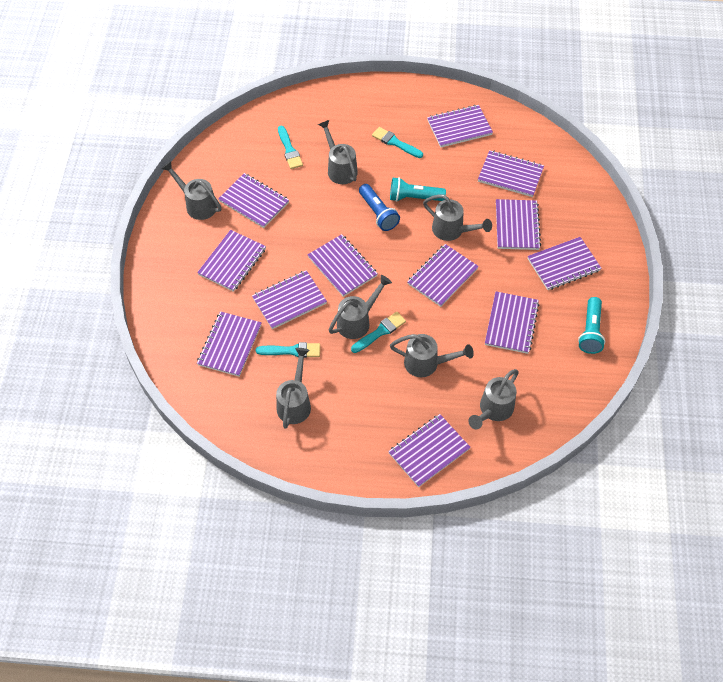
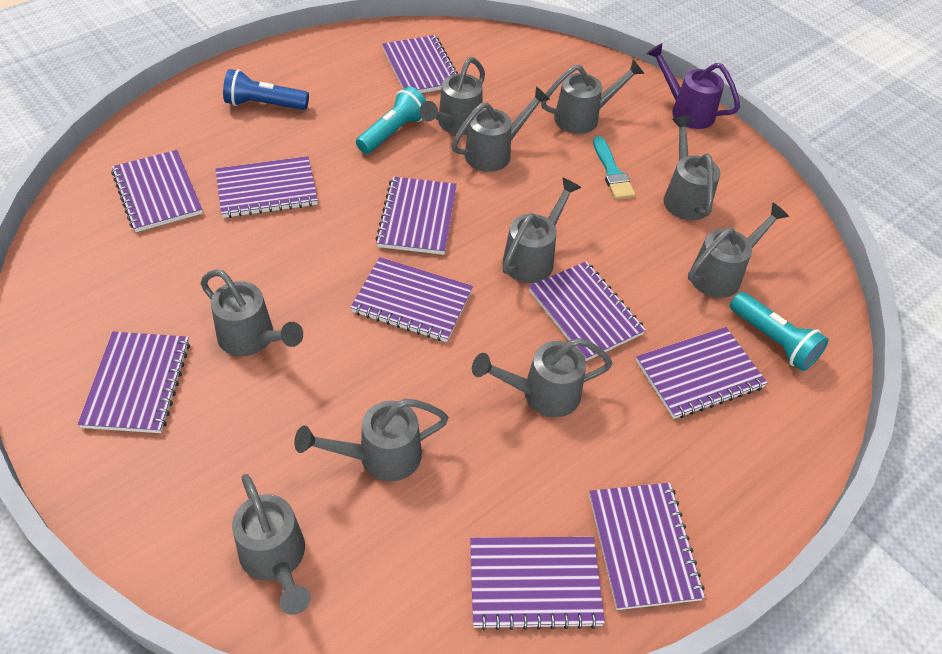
grey watering can: 7 -> 10
purple notebook: 12 -> 10
purple watering can: 0 -> 1
turquoise brush: 4 -> 1

